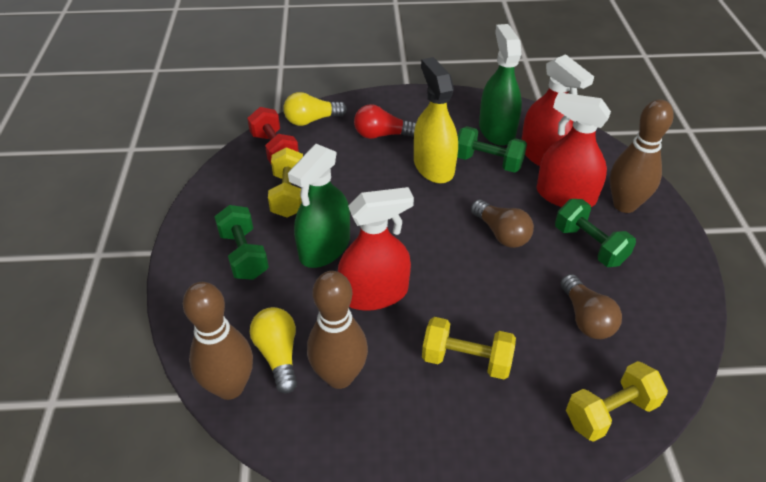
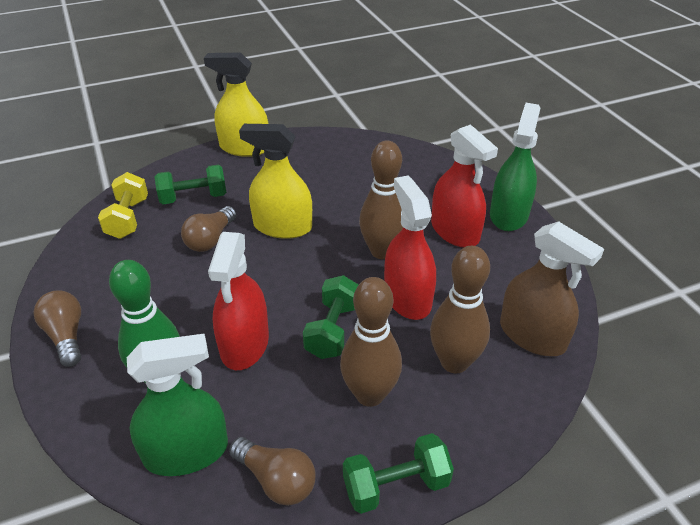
brown light bulb: 2 -> 3
brown spray bottle: 0 -> 1
green bowling pin: 0 -> 1
red dumbbell: 1 -> 0
red light bulb: 1 -> 0
yellow dumbbell: 3 -> 1
yellow light bulb: 2 -> 0
yellow spray bottle: 1 -> 2

